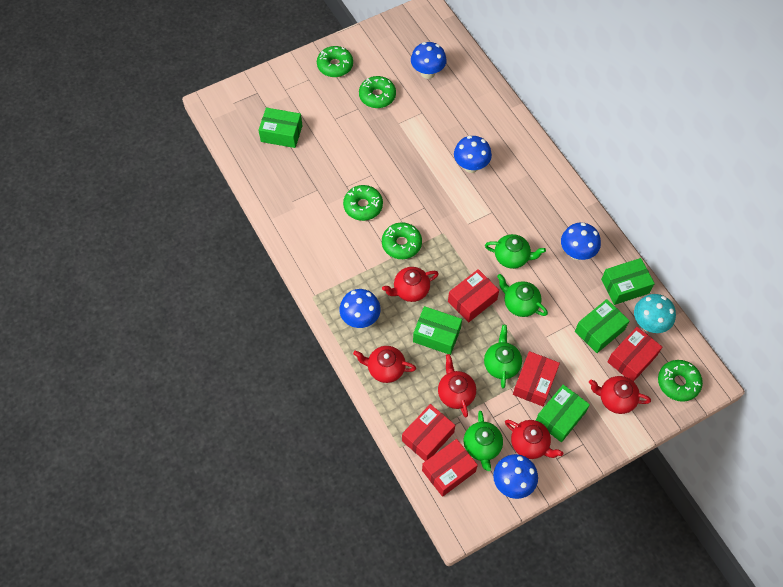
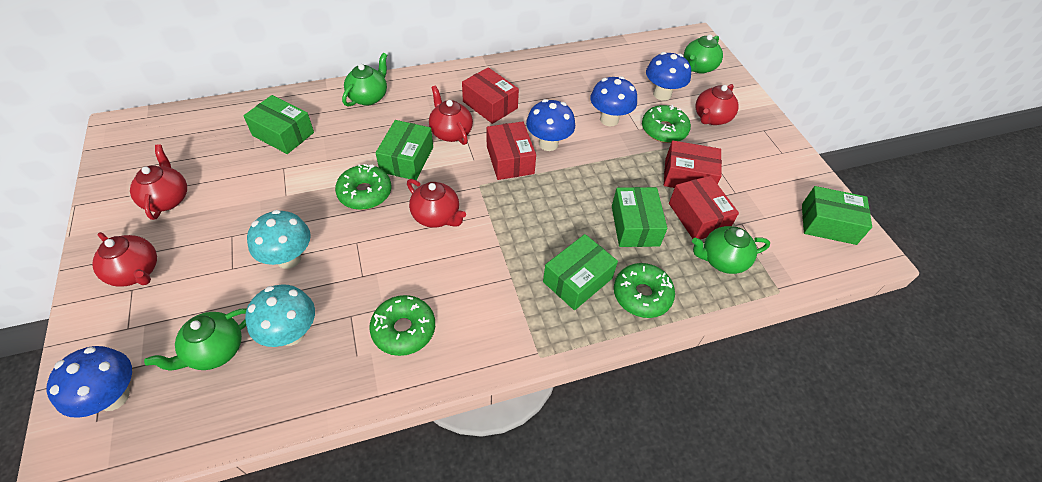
blue mushroom: 5 -> 4
green donut: 5 -> 4
red box: 5 -> 4
turquoise mushroom: 1 -> 2

